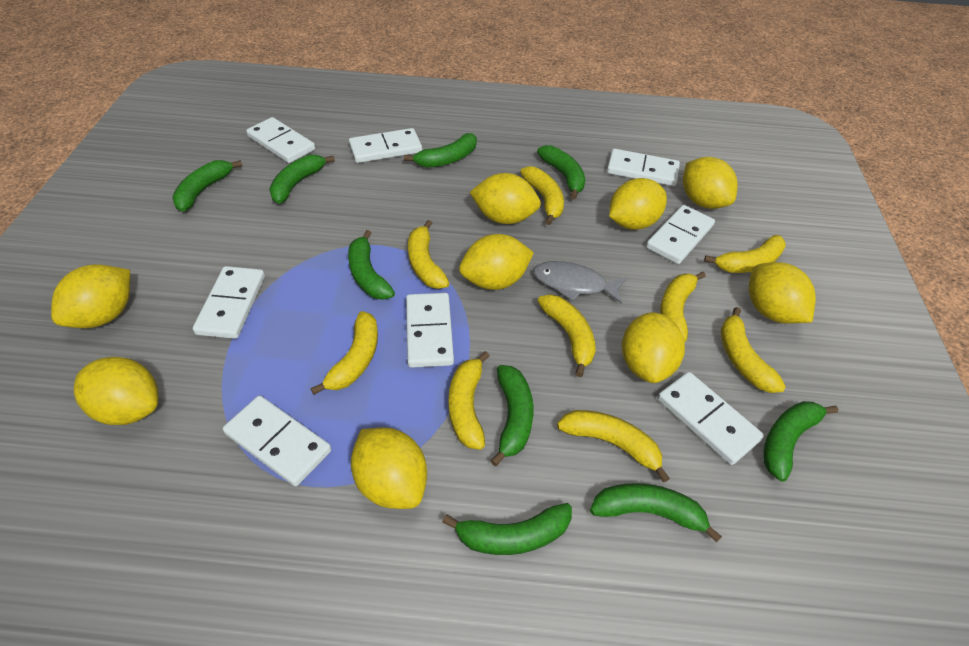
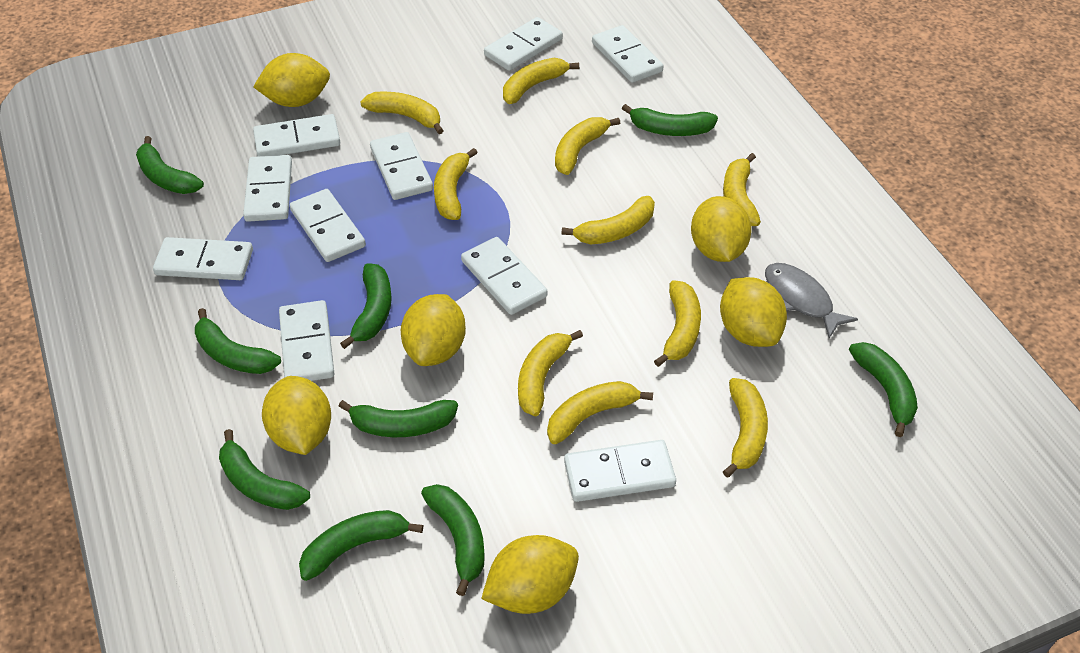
white domino: 8 -> 10
yellow banana: 9 -> 10
yellow lemon: 9 -> 6

